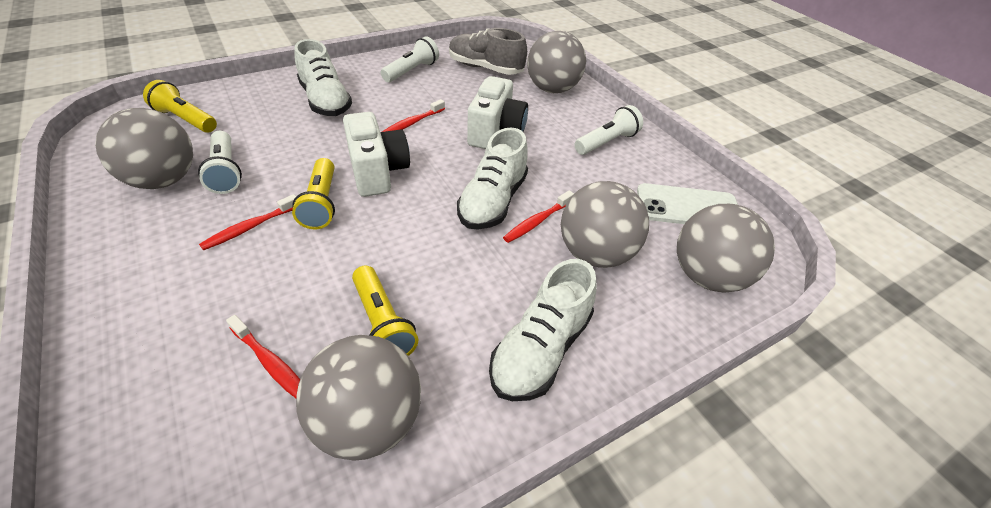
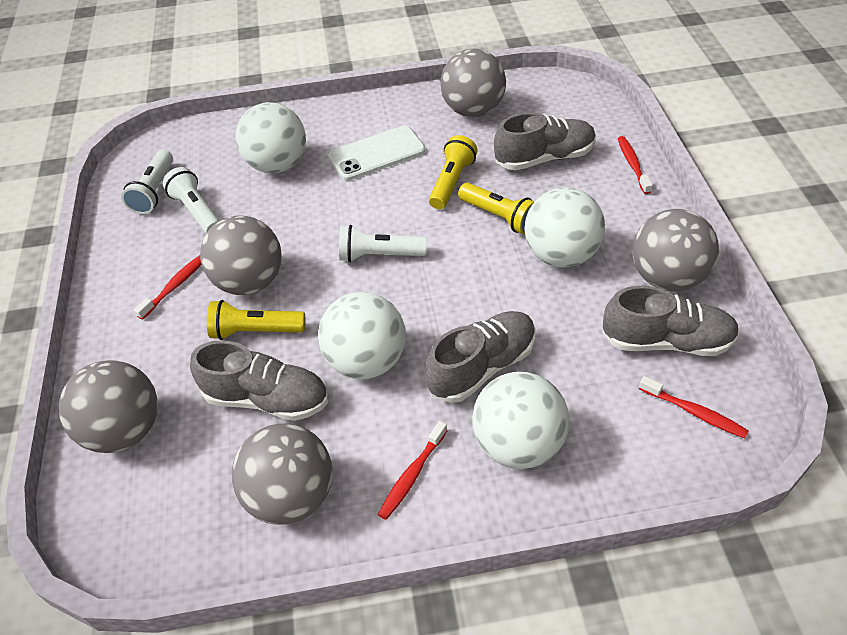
grey shoe: 1 -> 4
white ball: 0 -> 4
white camera: 2 -> 0
white shoe: 3 -> 0

